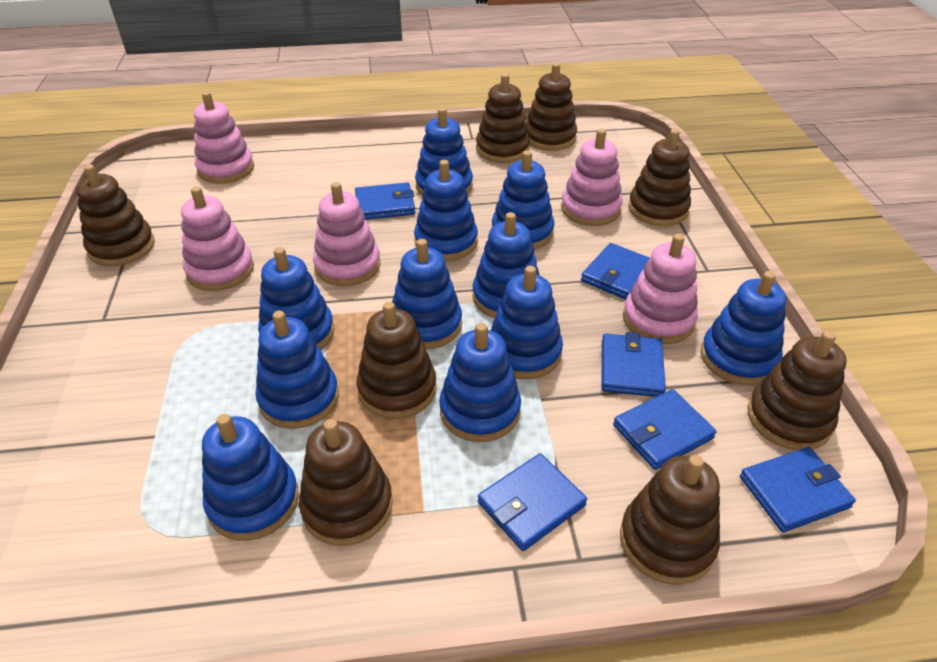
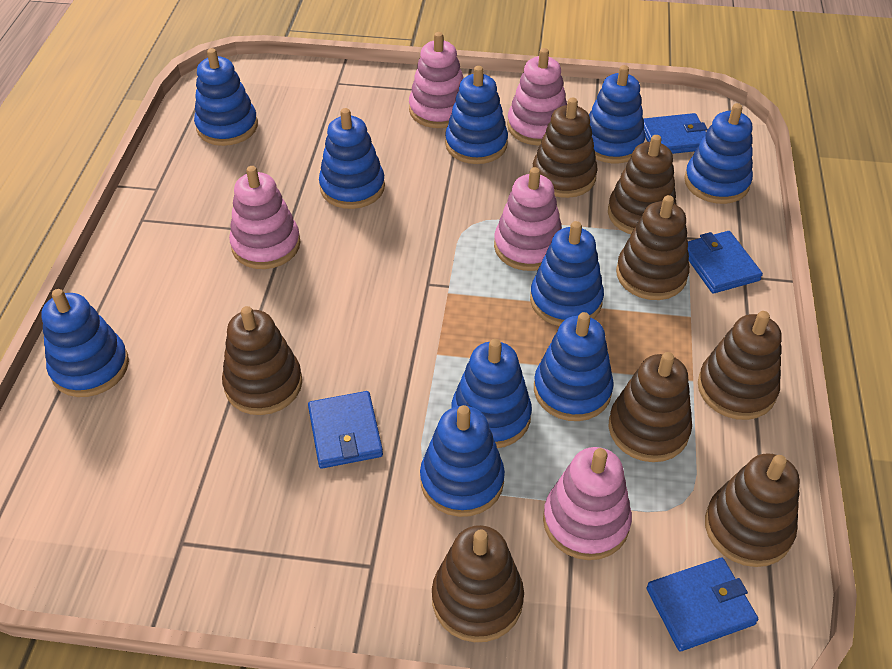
blue stacking toy: 11 -> 10
blue wallet: 6 -> 4

